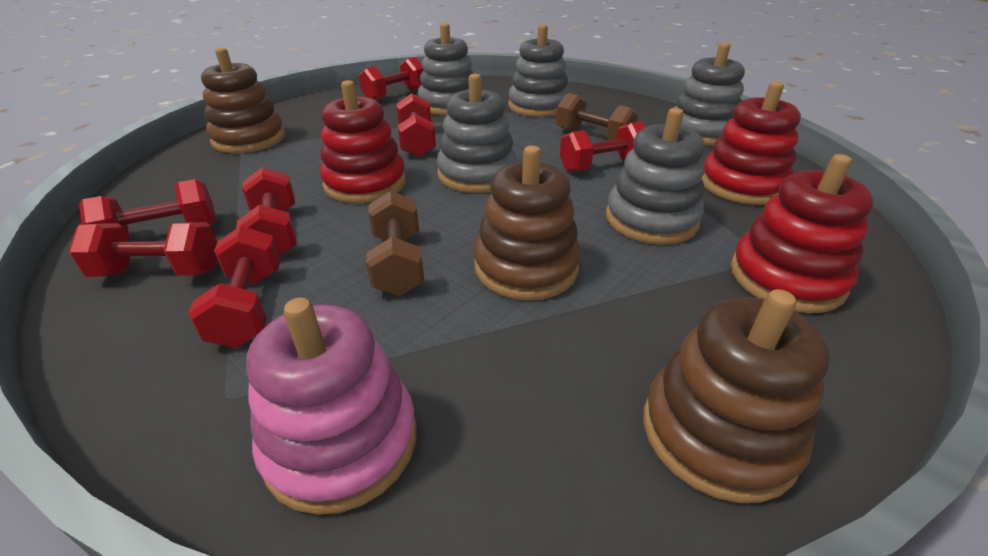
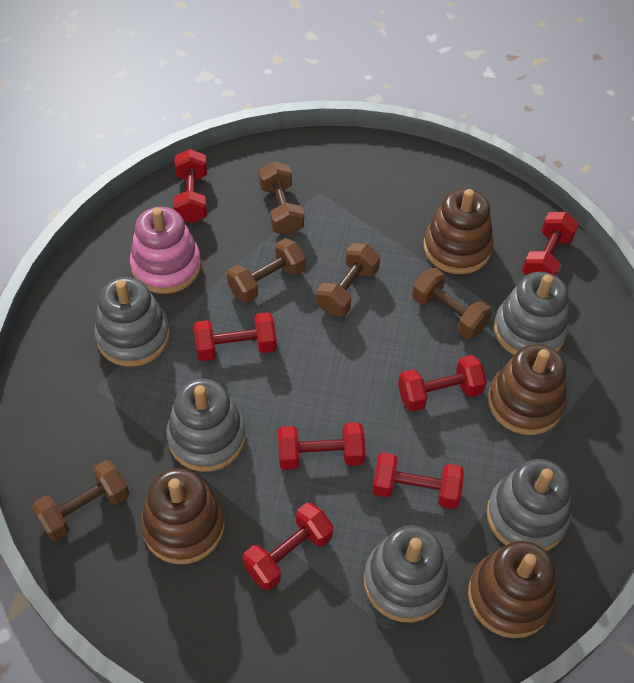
brown dumbbell: 2 -> 5
brown stacking toy: 3 -> 4
red stacking toy: 3 -> 0

